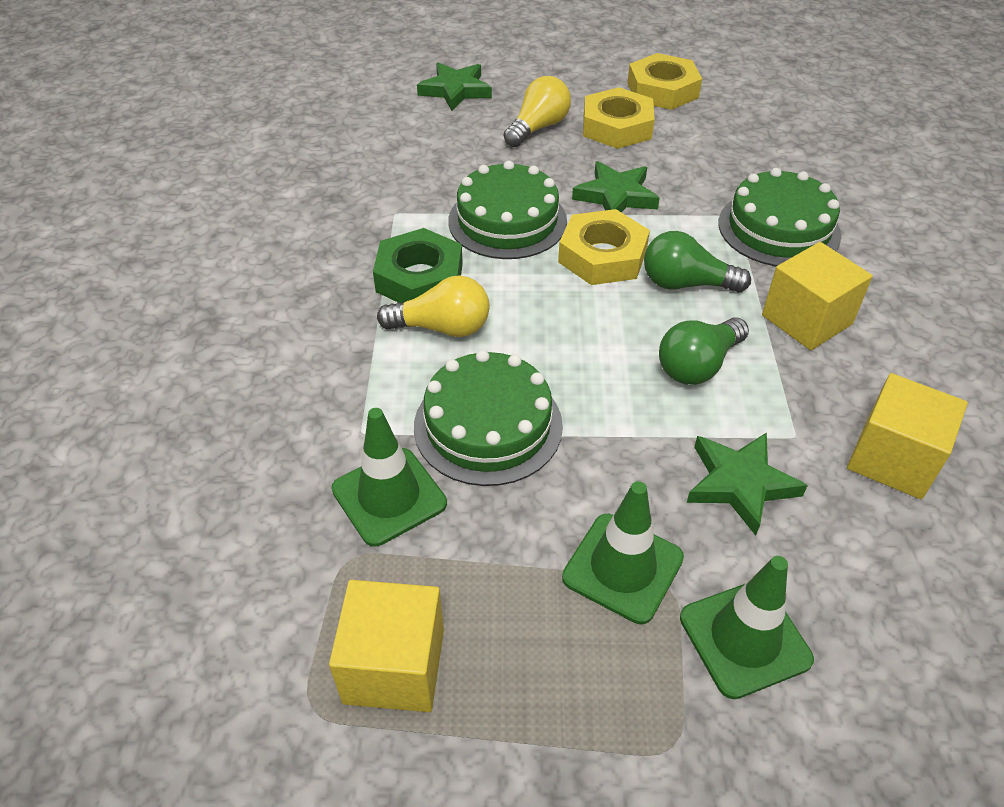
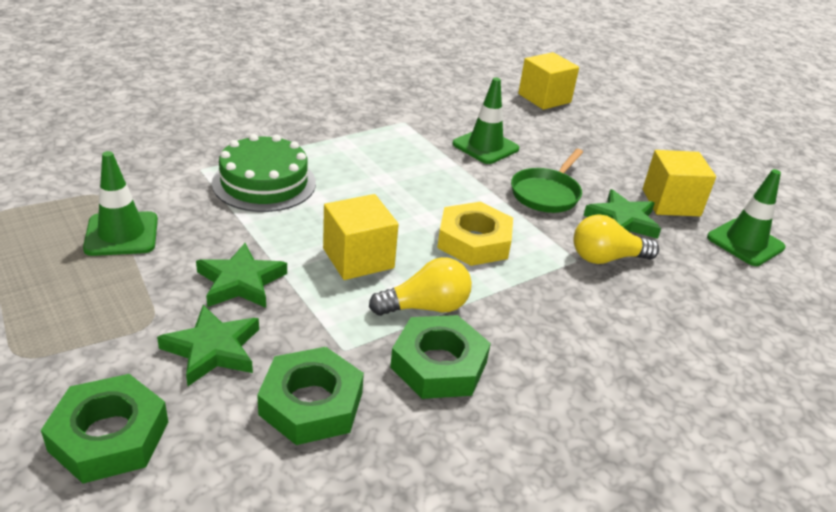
green cake: 3 -> 1
green light bulb: 2 -> 0
green nut: 1 -> 3
green pan: 0 -> 1
yellow nut: 3 -> 1

